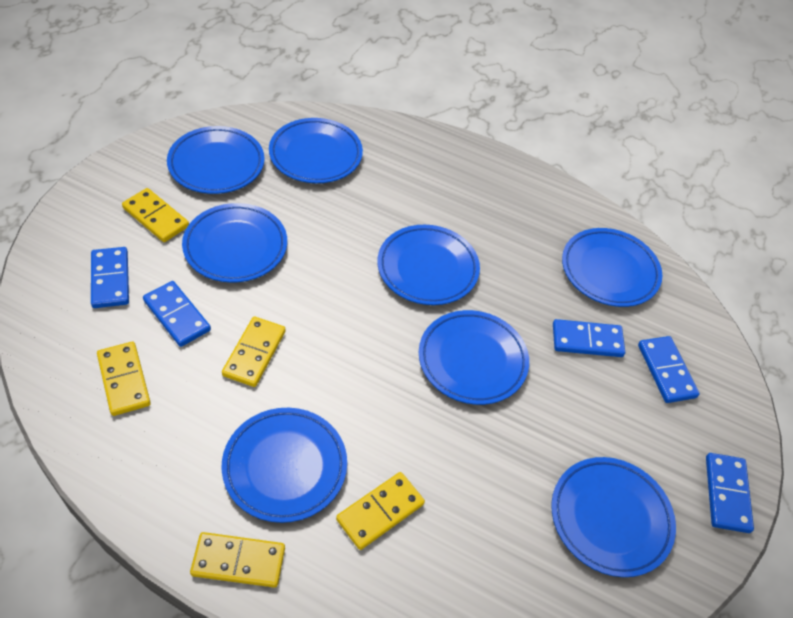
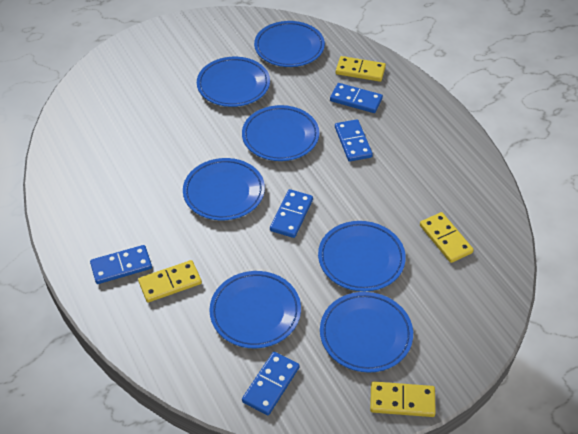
blue plate: 8 -> 7
yellow domino: 5 -> 4

